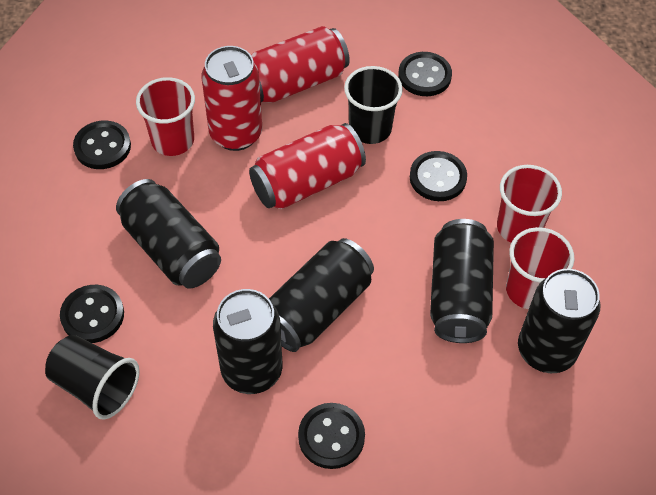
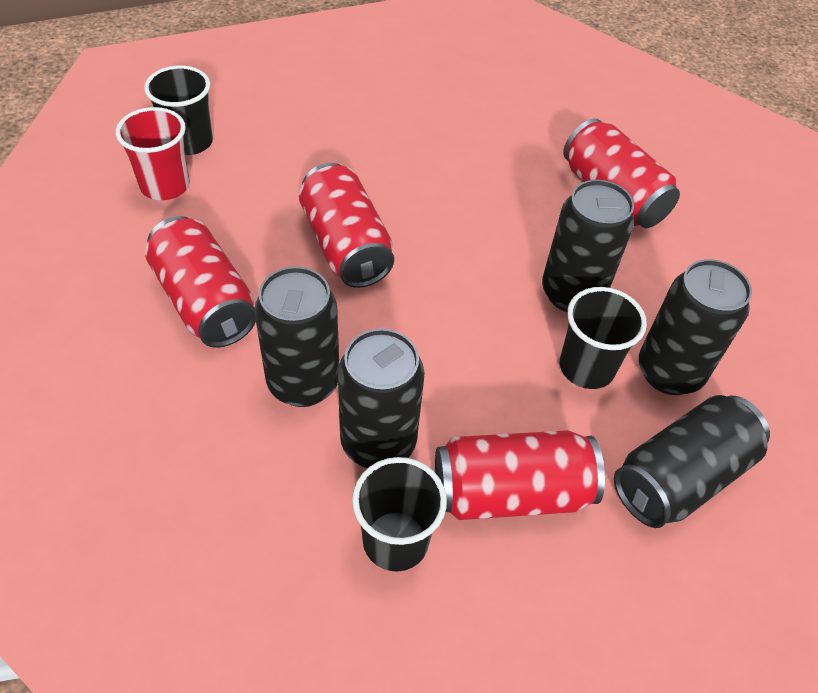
black button: 5 -> 0
black cup: 2 -> 3
red can: 3 -> 4
red cup: 3 -> 1

